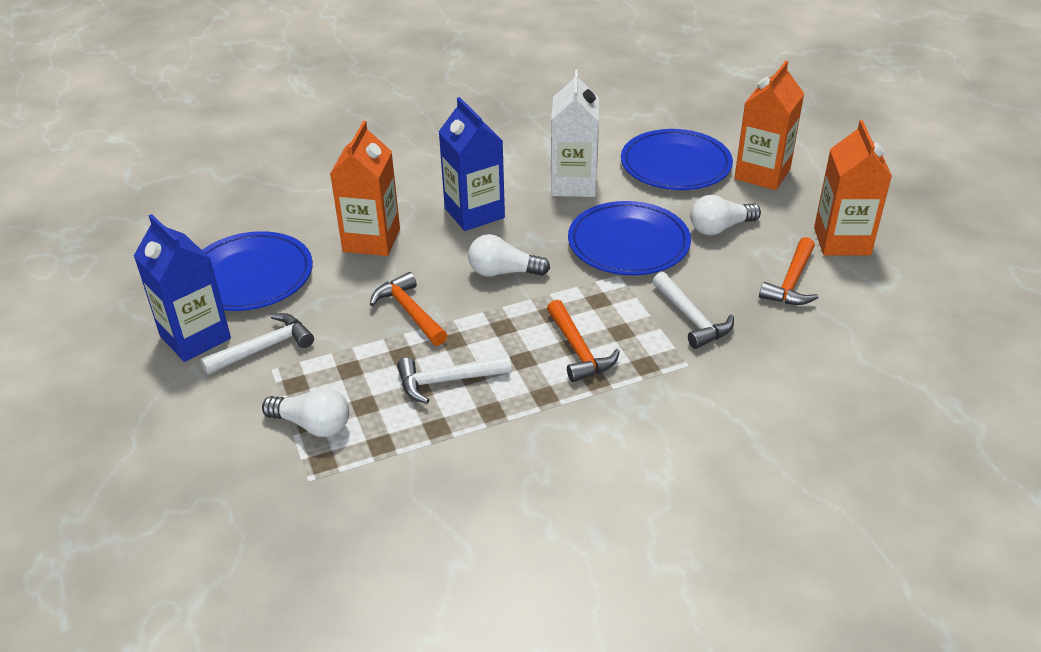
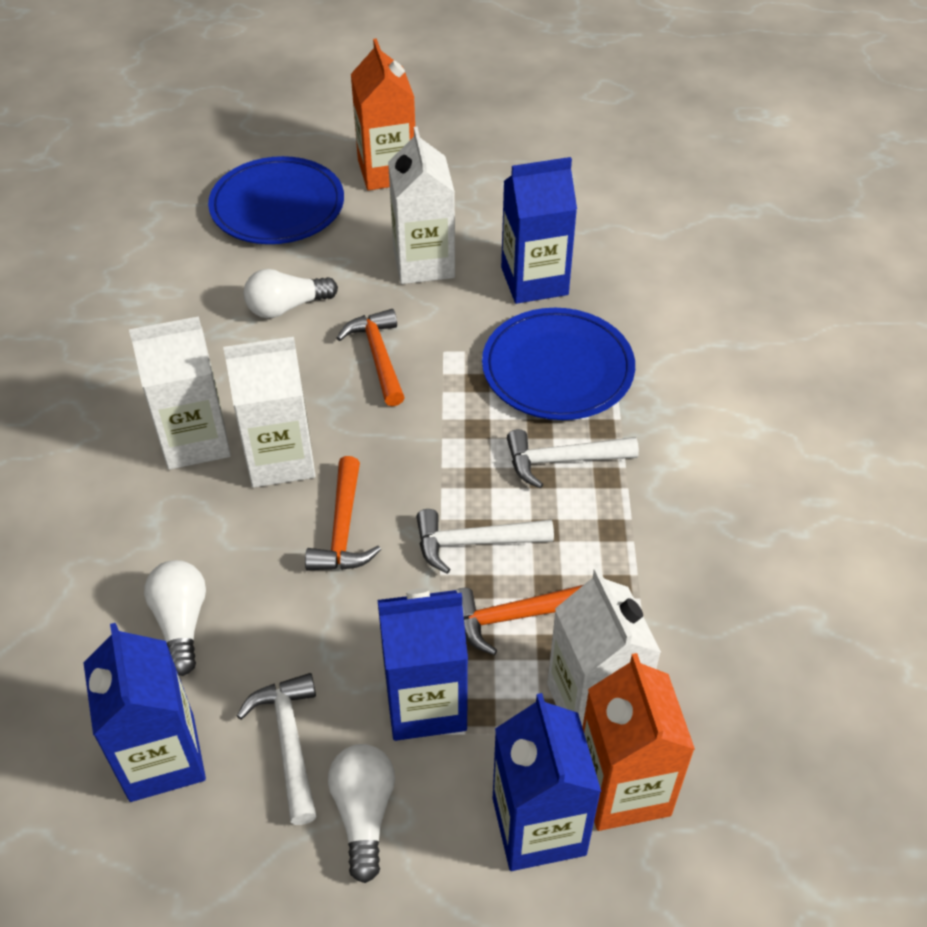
blue carton: 2 -> 4
blue plate: 3 -> 2
orange carton: 3 -> 2
white carton: 1 -> 4

